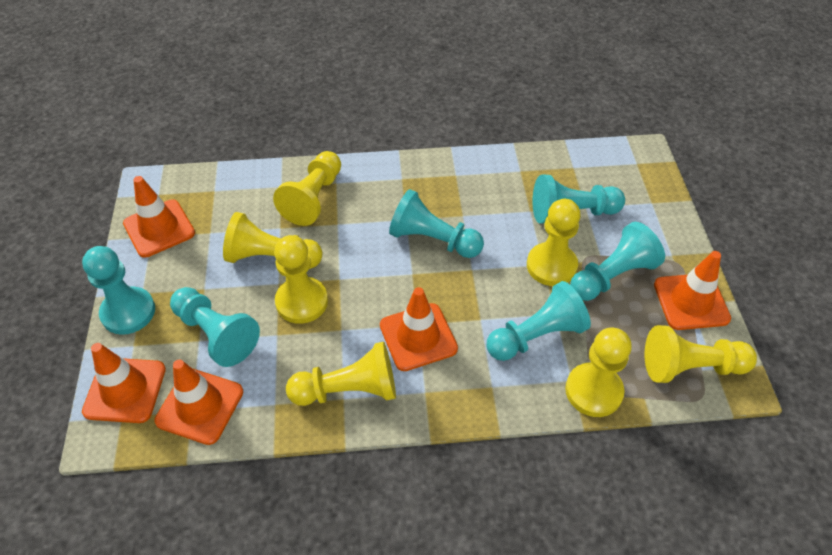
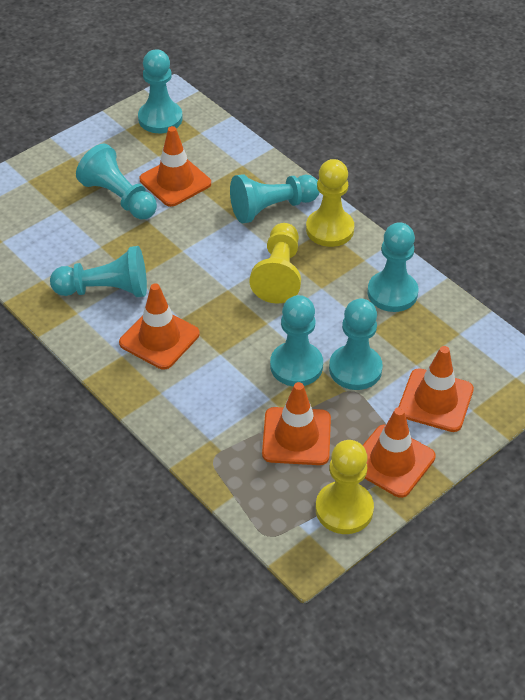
turquoise pawn: 6 -> 7
yellow pawn: 7 -> 3

